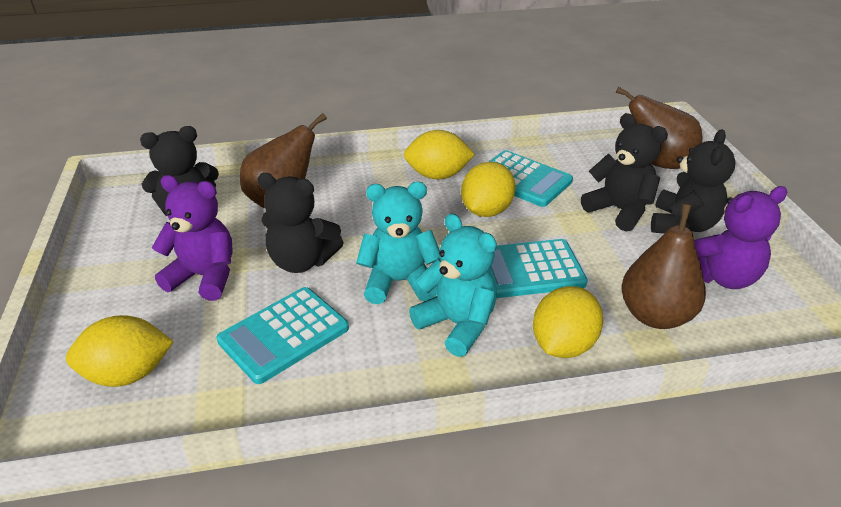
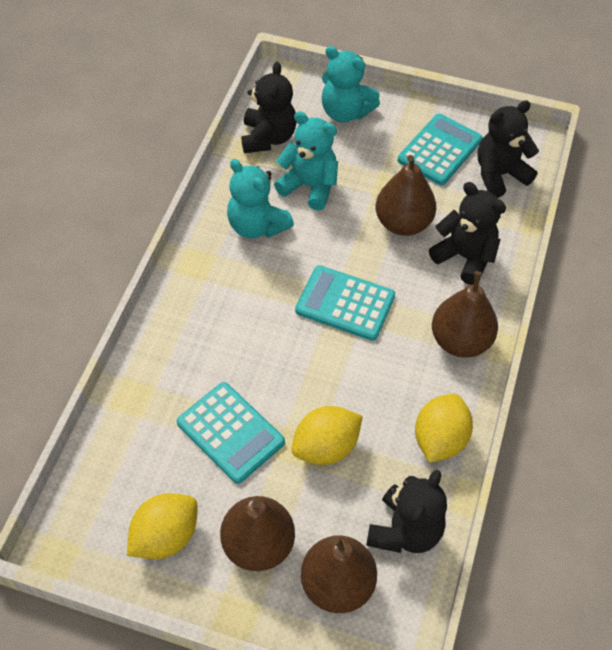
brown pear: 3 -> 4
purple teddy bear: 2 -> 0
turquoise teddy bear: 2 -> 3
yellow lemon: 4 -> 3

